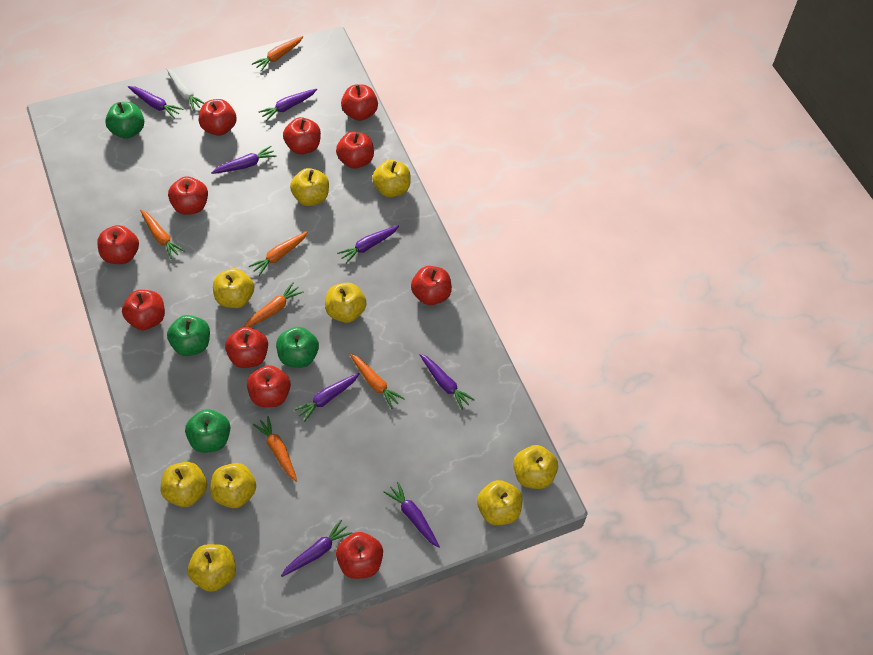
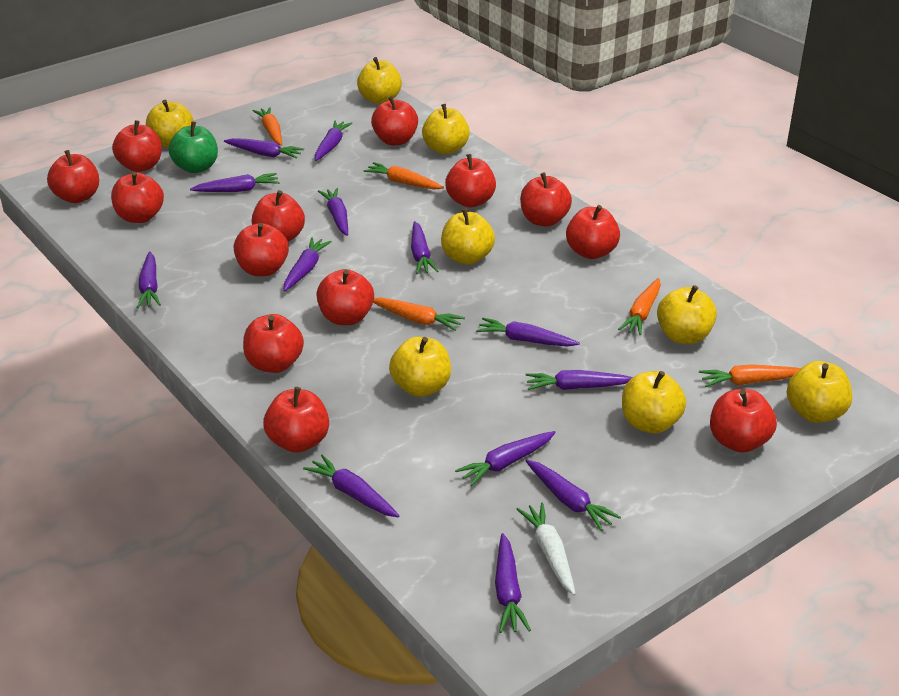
green apple: 4 -> 1
orange carrot: 6 -> 5
purple carrot: 8 -> 13
red apple: 11 -> 13
yellow apple: 9 -> 8

